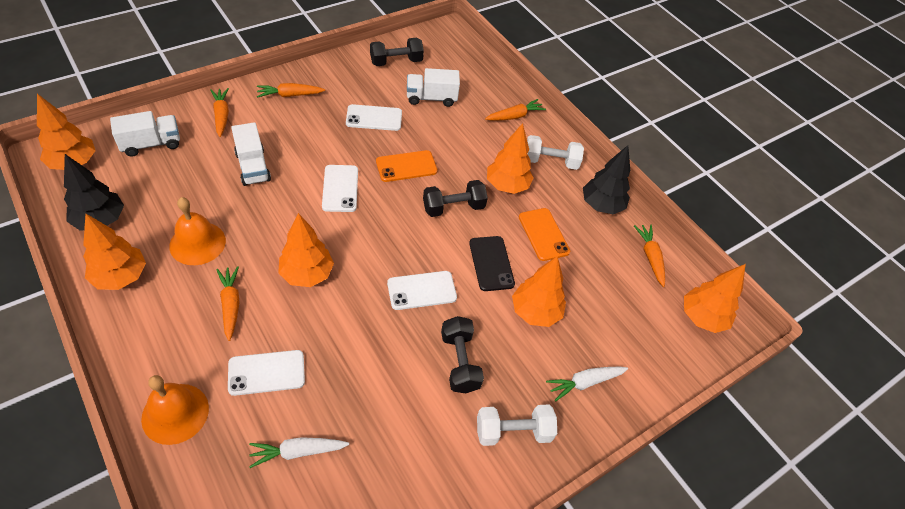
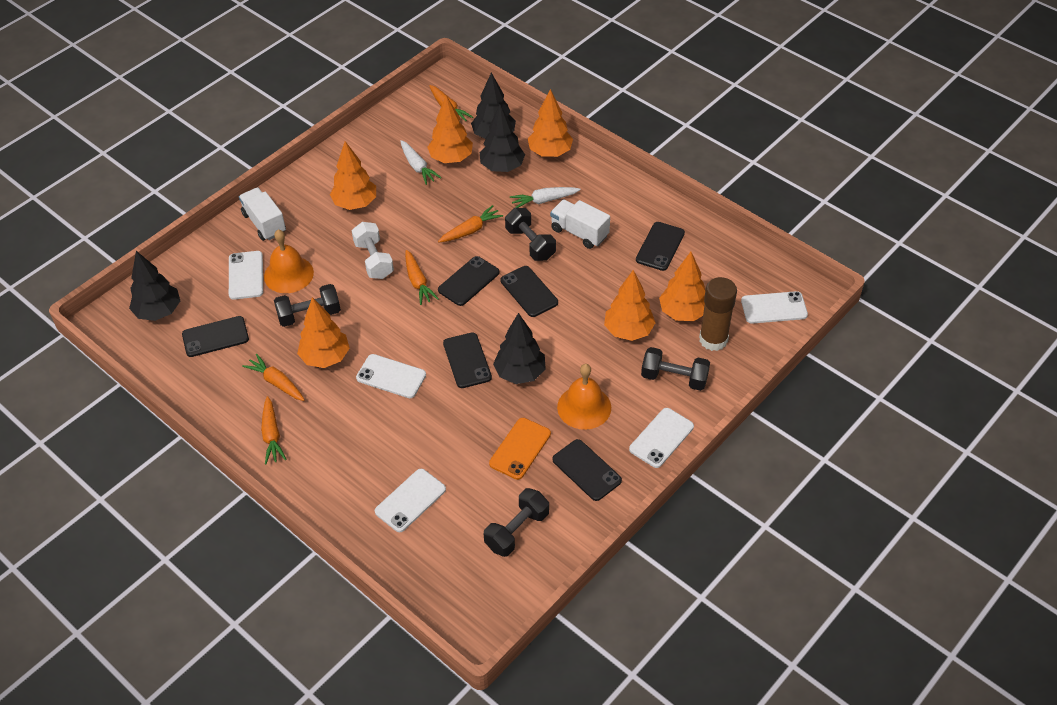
black dumbbell: 3 -> 4
black phone: 1 -> 6
black tree: 2 -> 4
brown glue stick: 0 -> 1
orange phone: 2 -> 1
white dumbbell: 2 -> 1
white phone: 4 -> 5
white truck: 3 -> 2

